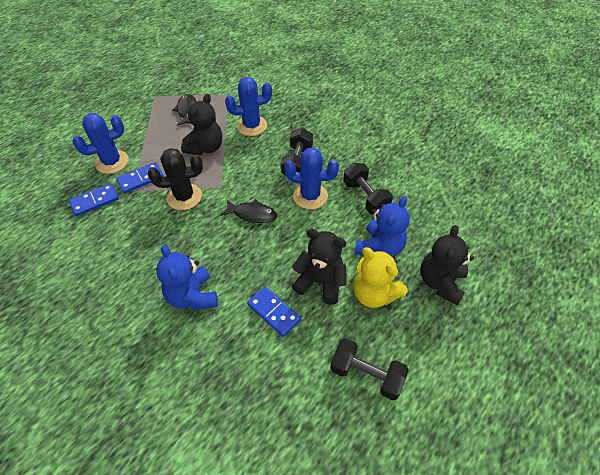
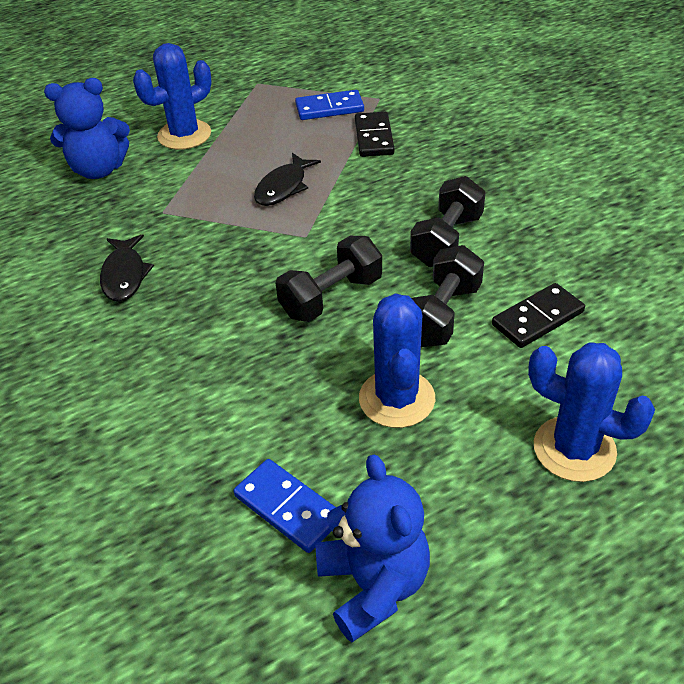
black cactus: 1 -> 0
black domino: 0 -> 2
black teddy bear: 3 -> 0
blue domino: 3 -> 2
yellow teddy bear: 1 -> 0

